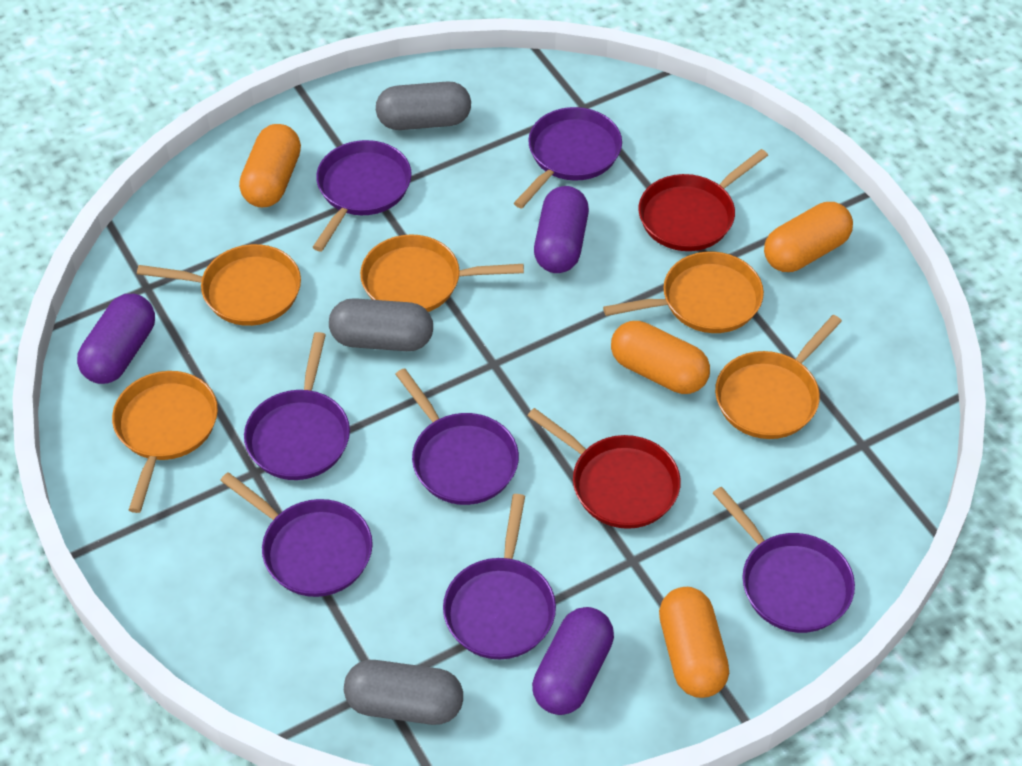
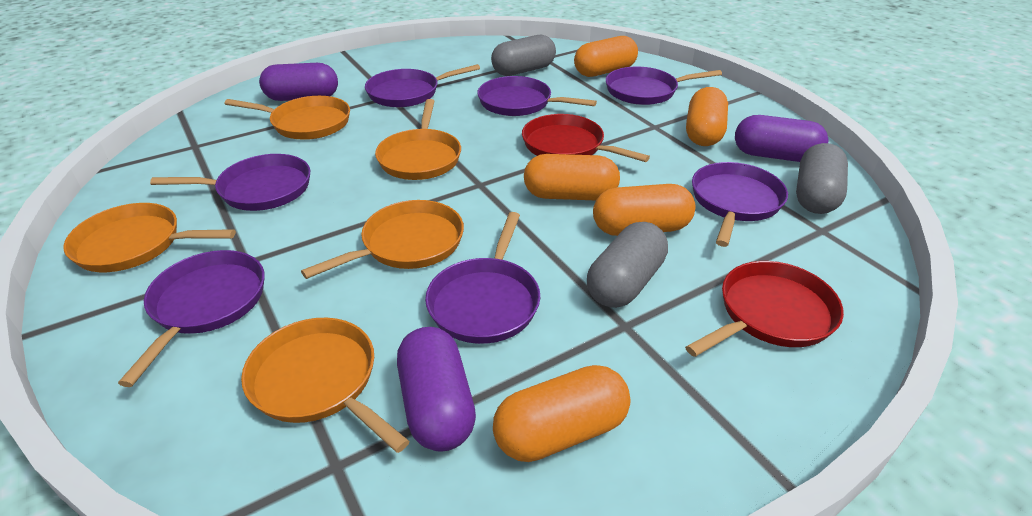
orange capsule: 4 -> 5

